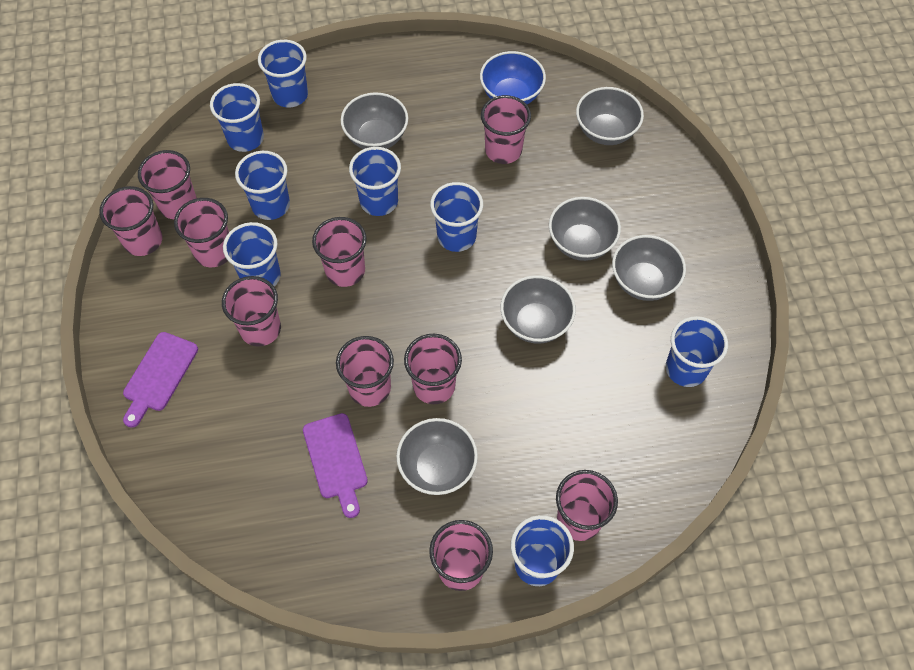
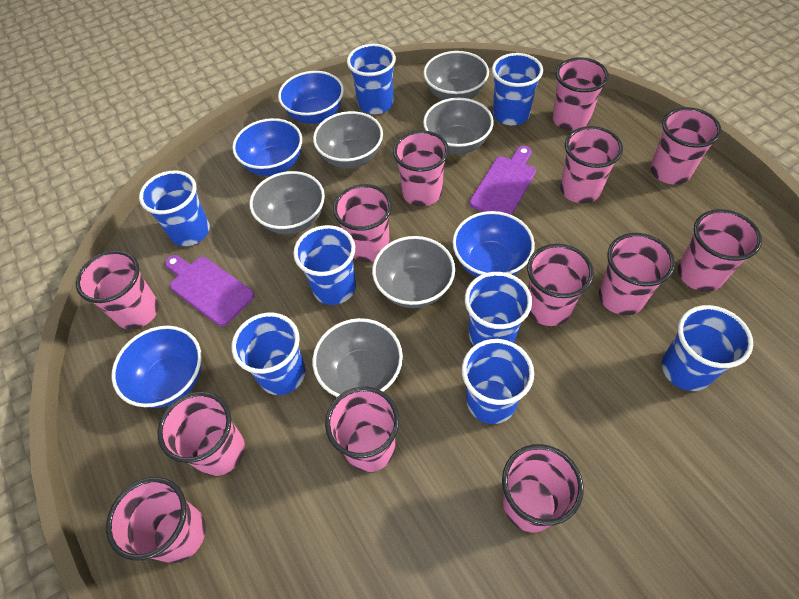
blue bowl: 1 -> 4
pink cup: 10 -> 13

